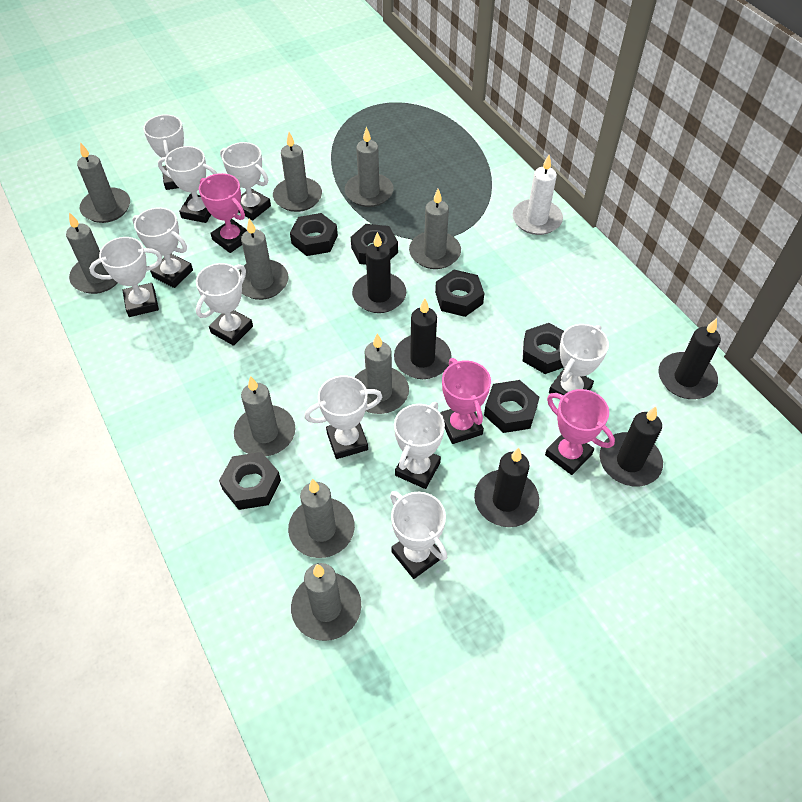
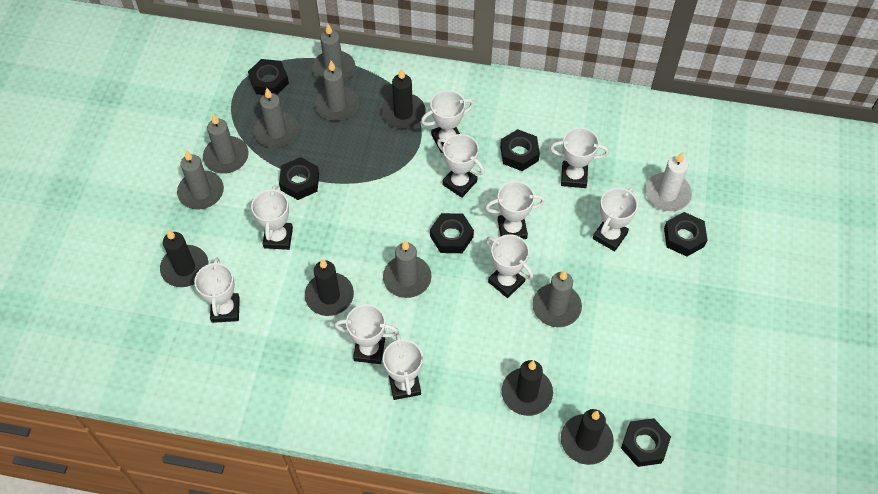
grey candle: 10 -> 7
pink trophy: 3 -> 0

